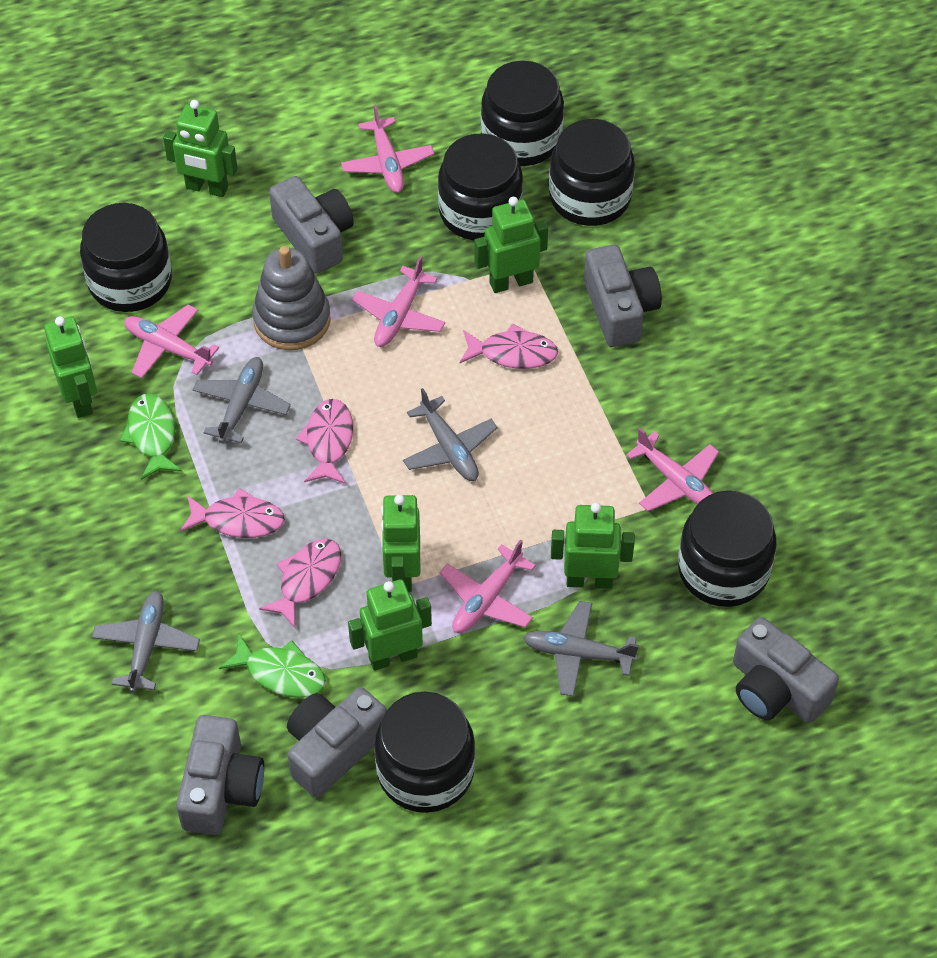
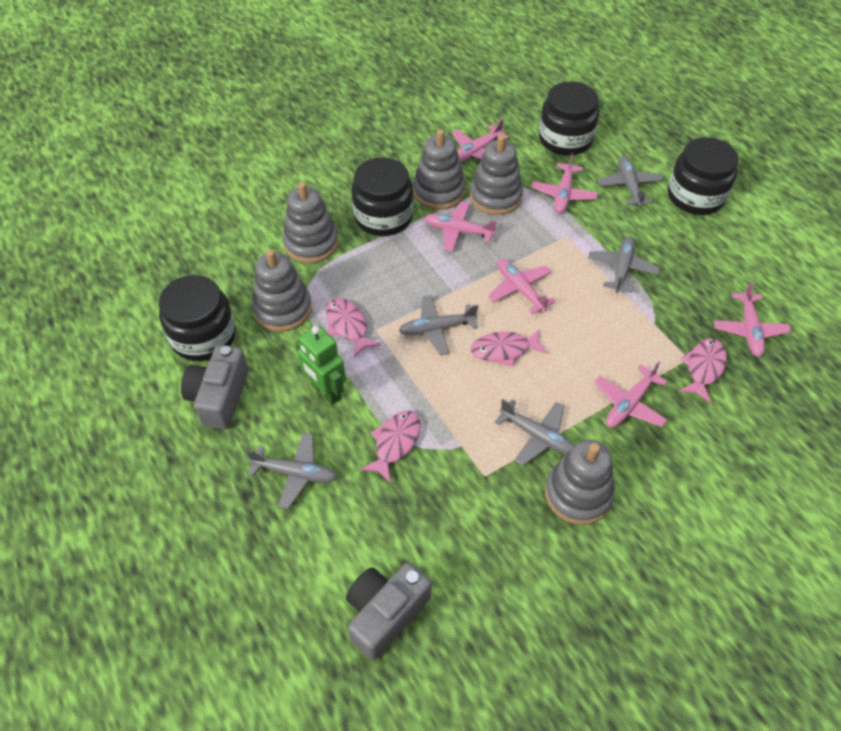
black jar: 6 -> 4
green fish: 2 -> 0
green robot: 6 -> 1
grey camera: 5 -> 2
grey plane: 4 -> 5
grey stacking toy: 1 -> 5
pink plane: 5 -> 6

